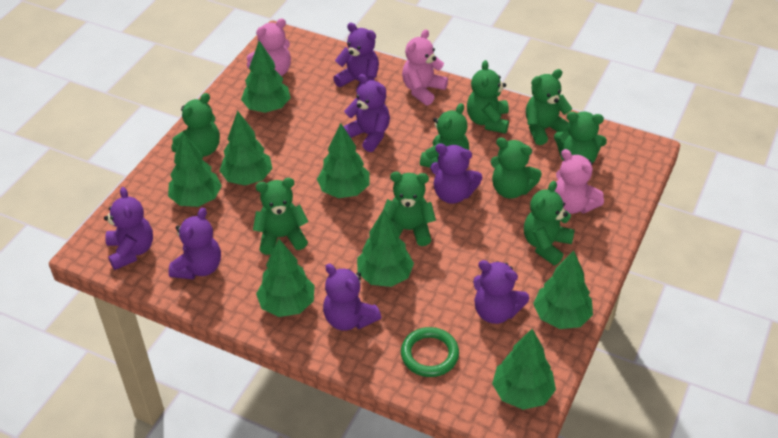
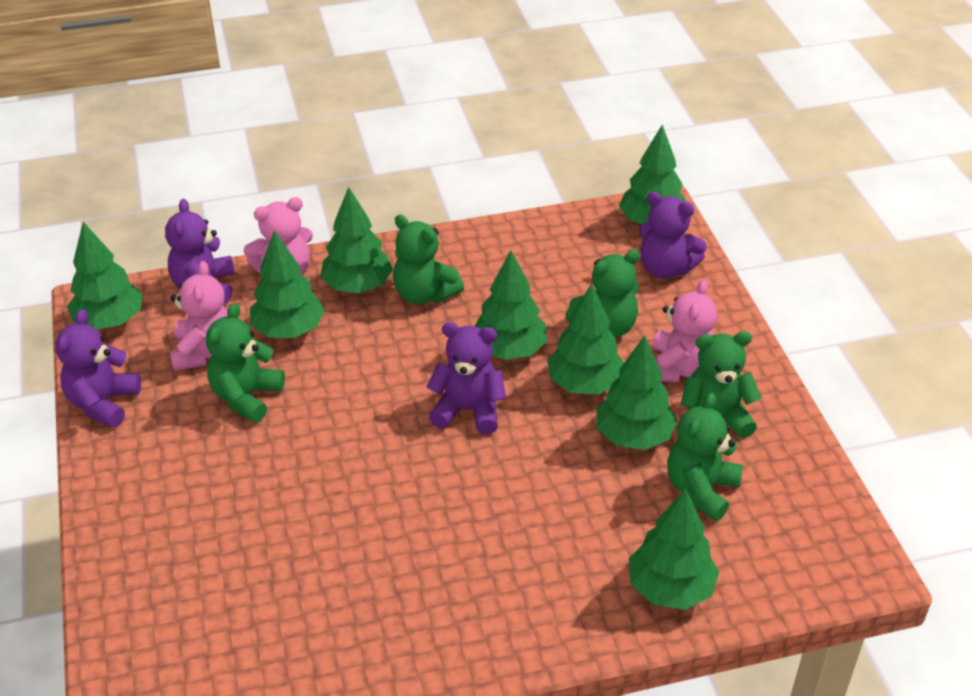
green ring: 1 -> 0
green teddy bear: 9 -> 5
purple teddy bear: 7 -> 4

